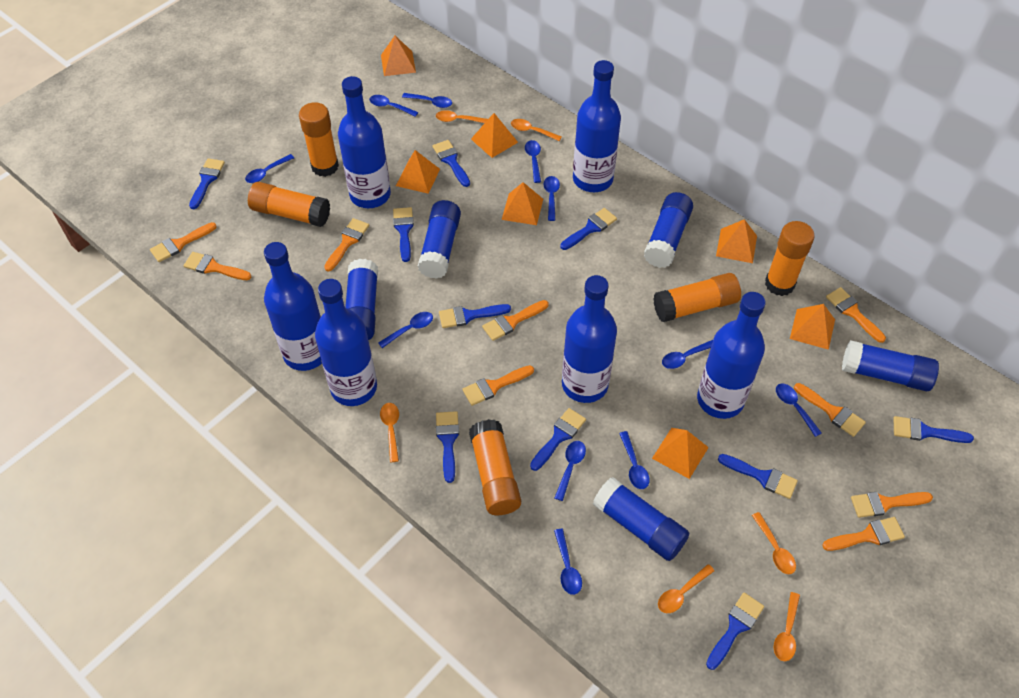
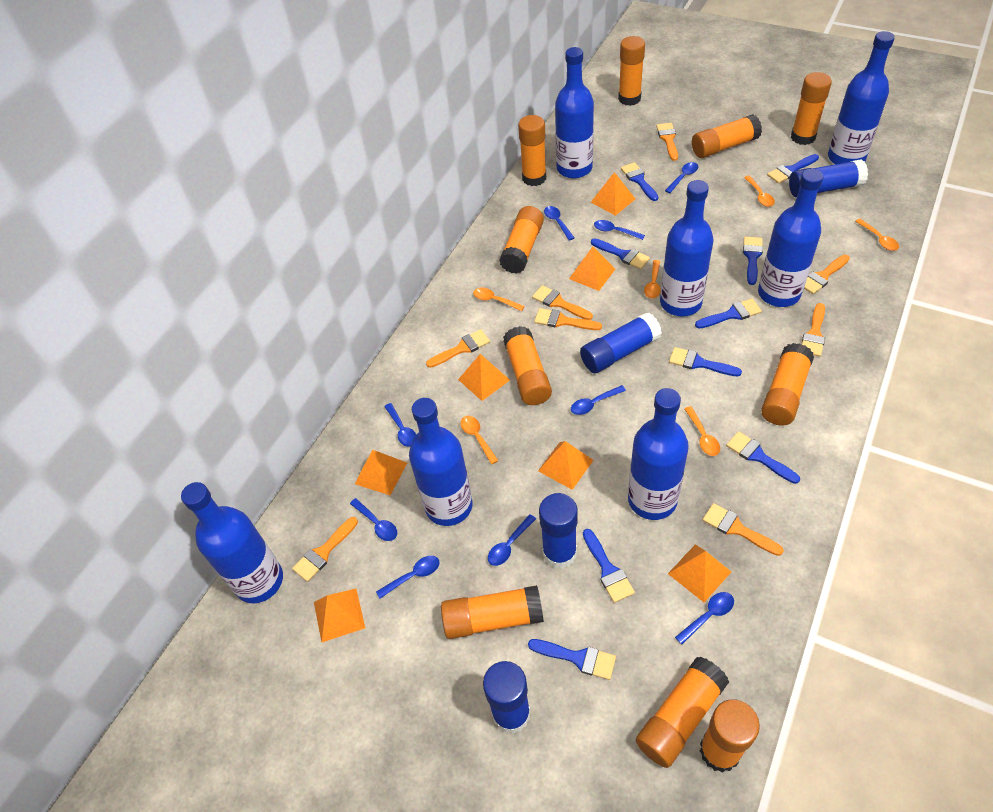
blue bottle: 6 -> 7
blue brush: 10 -> 9
blue glue stick: 5 -> 4
blue spoon: 11 -> 9
orange brush: 9 -> 8
orange glue stick: 5 -> 10

